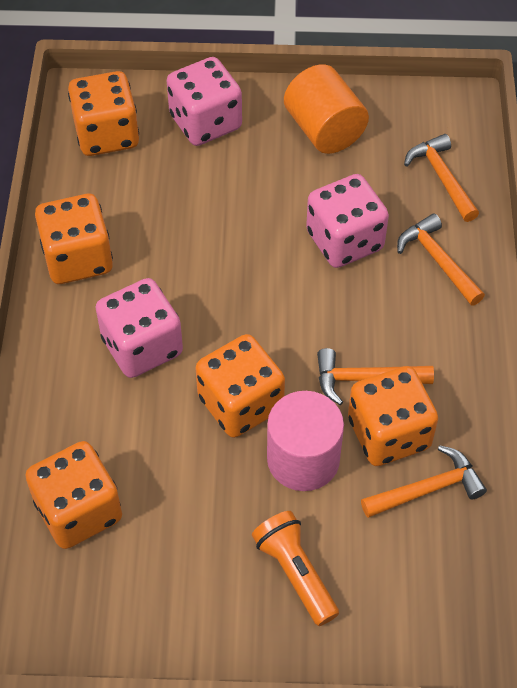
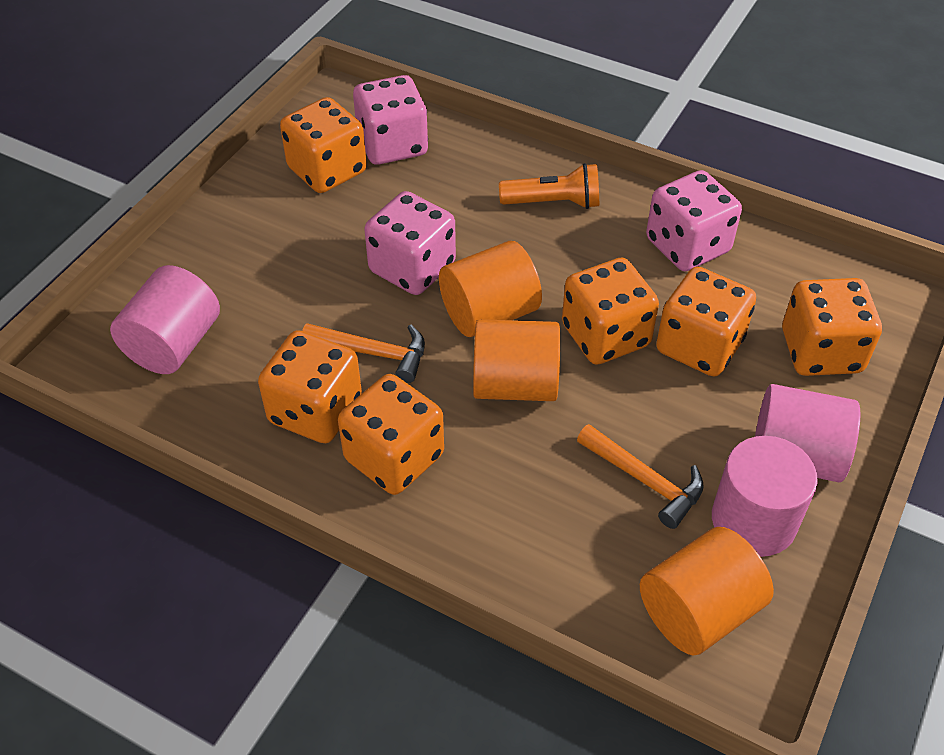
orange cylinder: 1 -> 3
orange dice: 5 -> 6
orange hammer: 4 -> 2
pink cylinder: 1 -> 3

